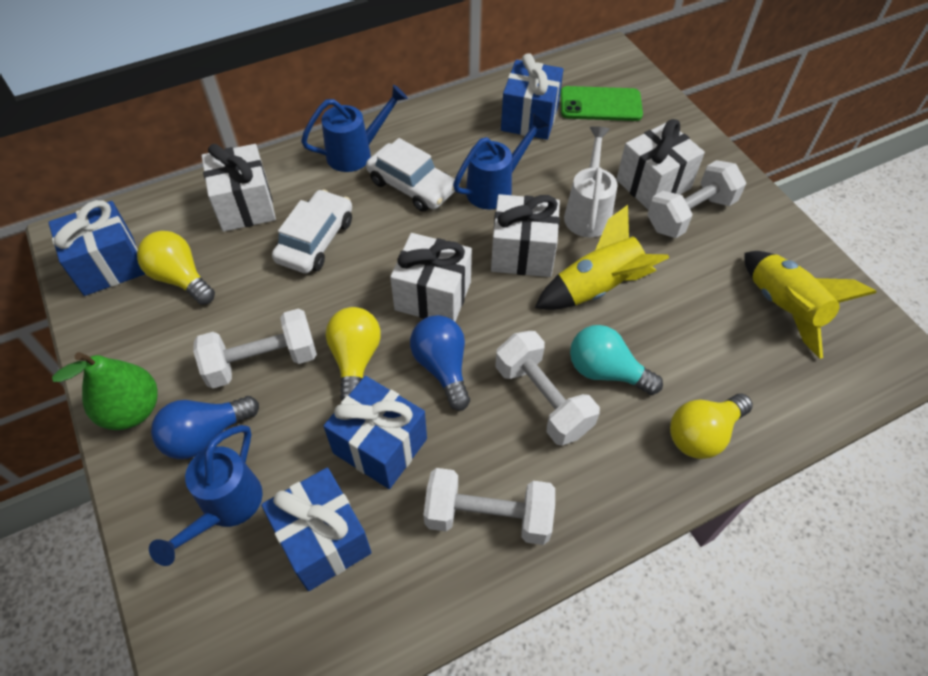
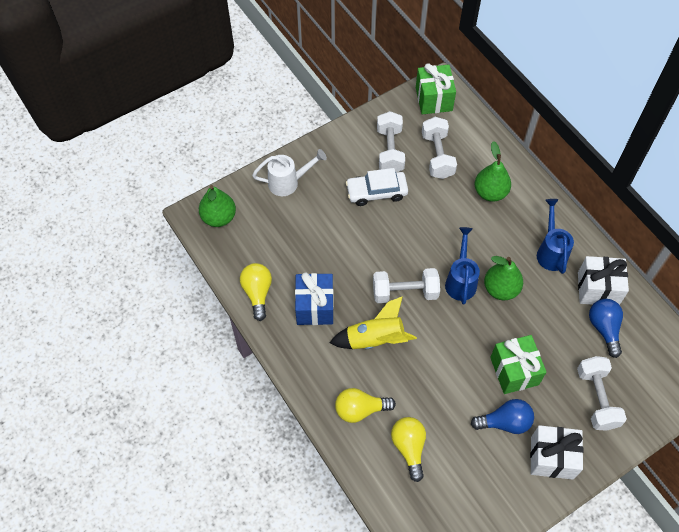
blue gift: 4 -> 1
blue watering can: 3 -> 2
green gift: 0 -> 2
green pear: 1 -> 3
green phone: 1 -> 0
turquoise light bulb: 1 -> 0
white car: 2 -> 1
white gift: 4 -> 2
yellow rocket: 2 -> 1

